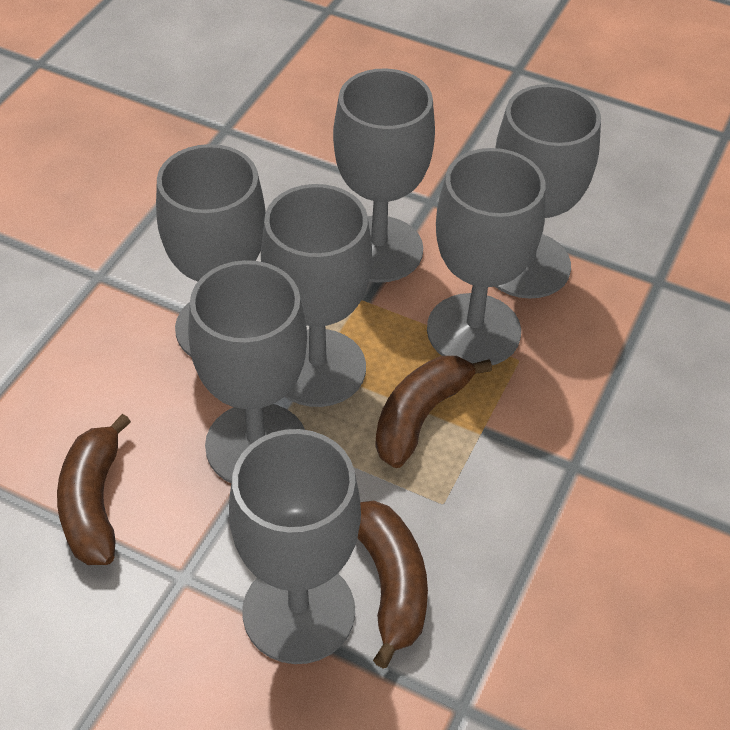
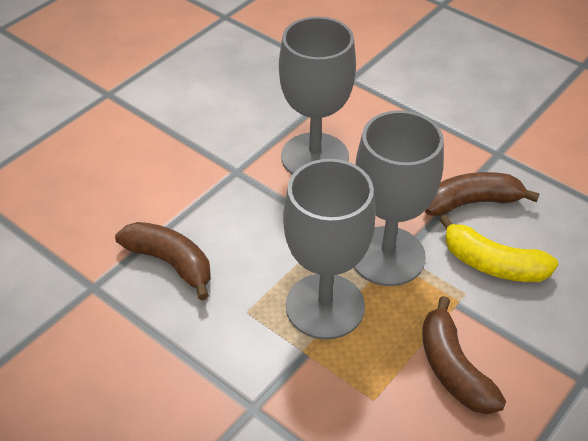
grey goblet: 7 -> 3
yellow banana: 0 -> 1

